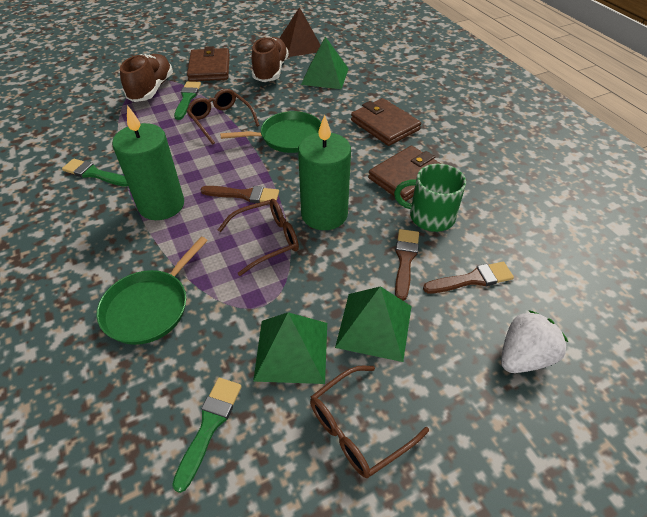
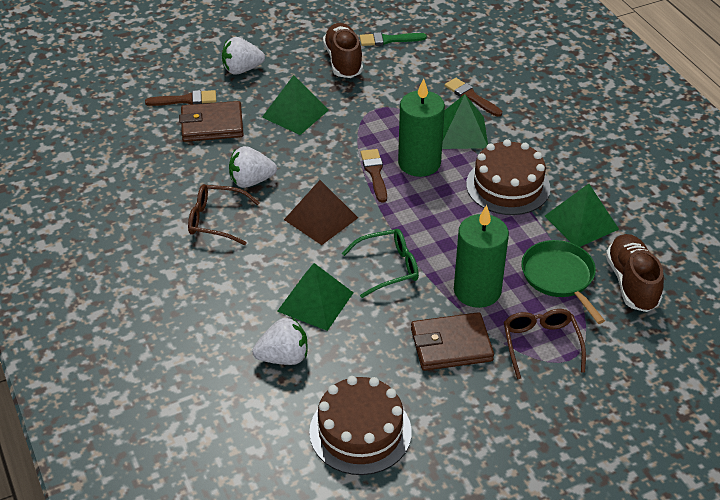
brown cake: 0 -> 2
brown glasses: 3 -> 2
brown wallet: 3 -> 2
green brush: 3 -> 1
green glasses: 0 -> 1
green mug: 1 -> 0
green pan: 2 -> 1
green pyramid: 3 -> 4
white strawberry: 1 -> 3

